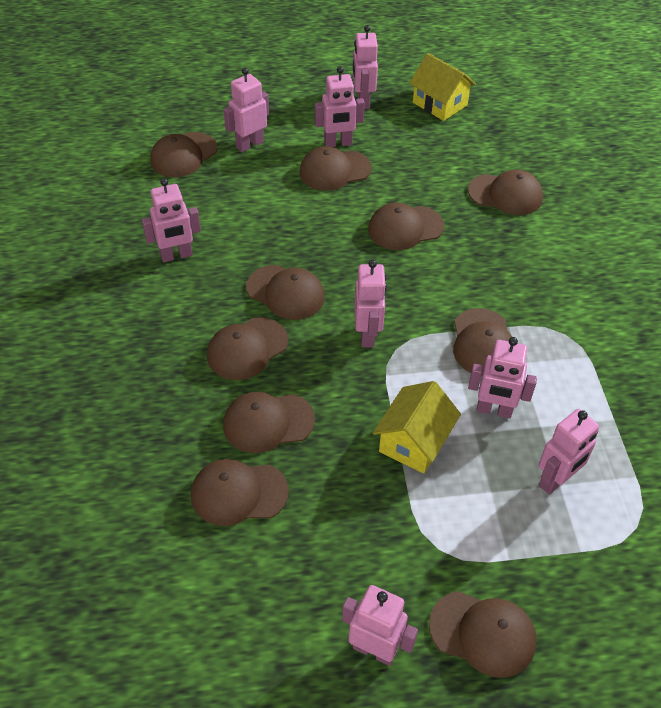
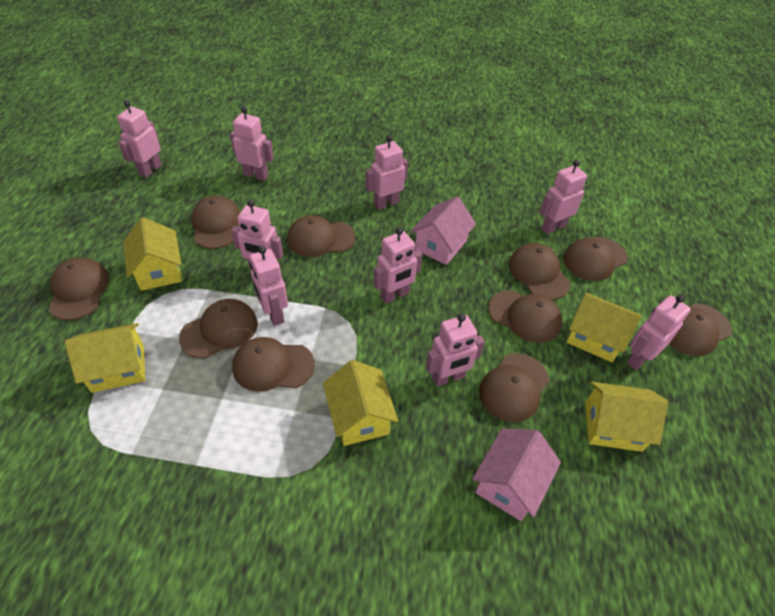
pink house: 0 -> 2
pink robot: 8 -> 9
yellow house: 2 -> 5

